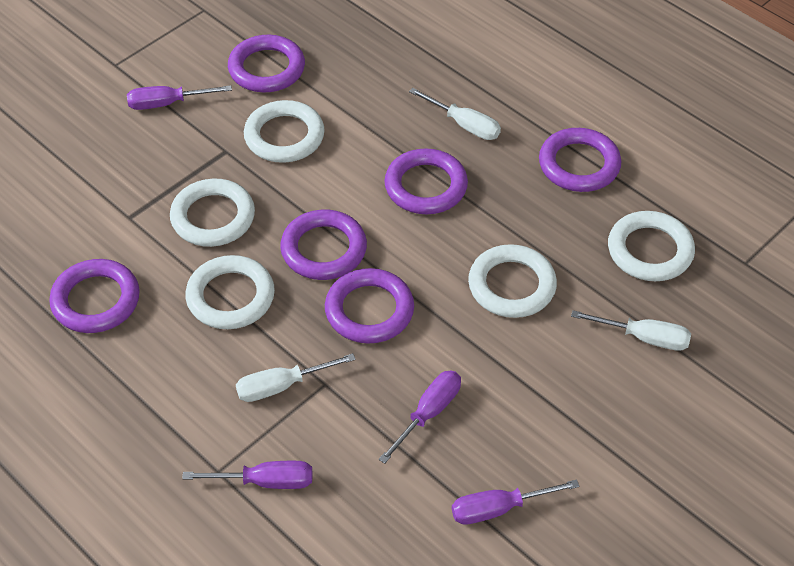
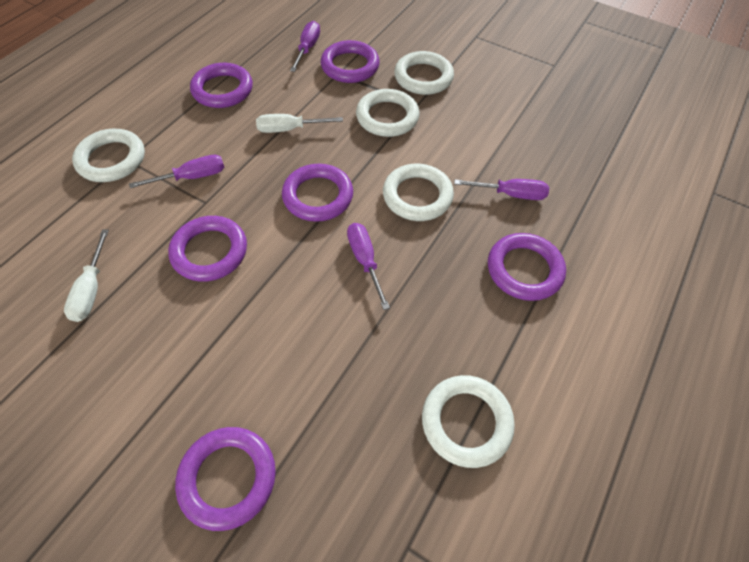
white screwdriver: 3 -> 2

